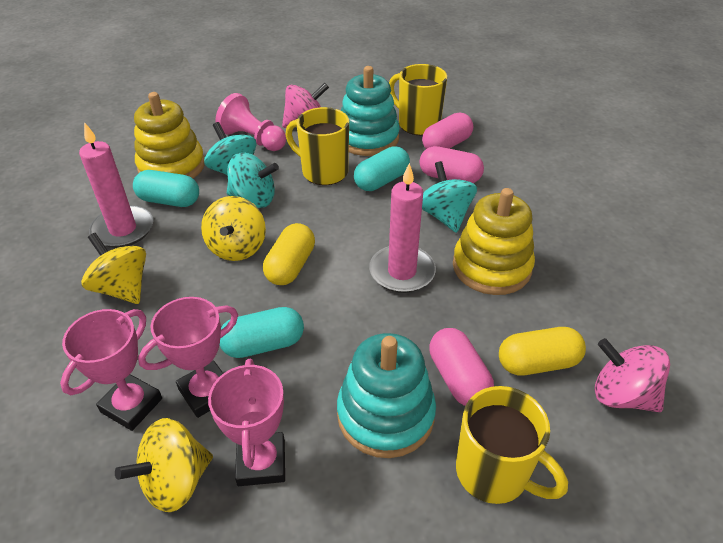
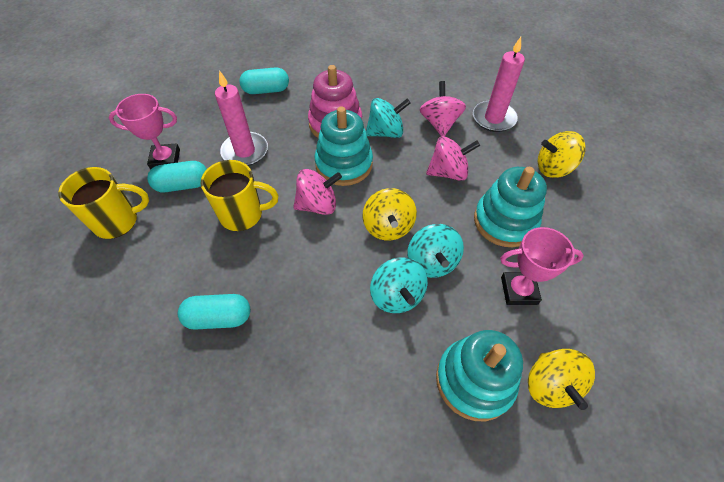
pink capsule: 3 -> 0
pink pawn: 1 -> 0
pink spinning top: 2 -> 3
pink stacking toy: 0 -> 1
pink trophy: 3 -> 2
turquoise stacking toy: 2 -> 3
yellow capsule: 2 -> 0
yellow mug: 3 -> 2
yellow stacking toy: 2 -> 0

